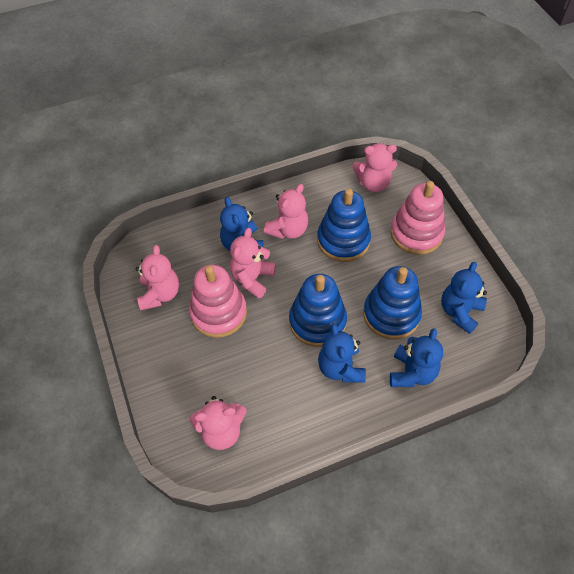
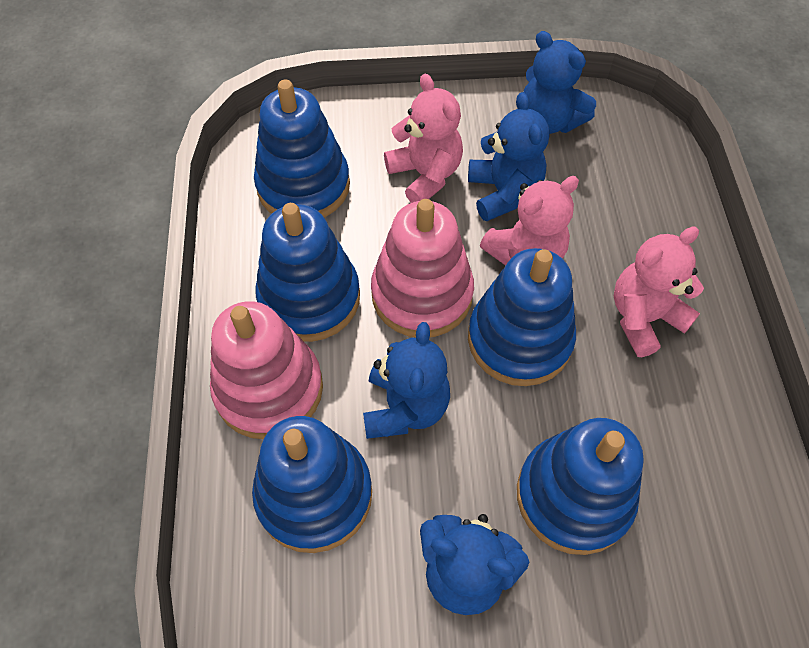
blue stacking toy: 3 -> 5
pink teddy bear: 5 -> 3

